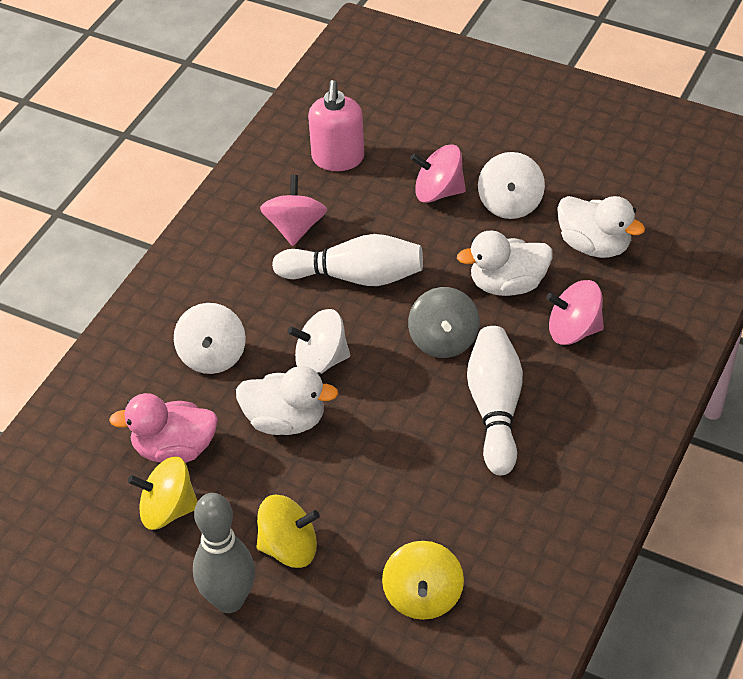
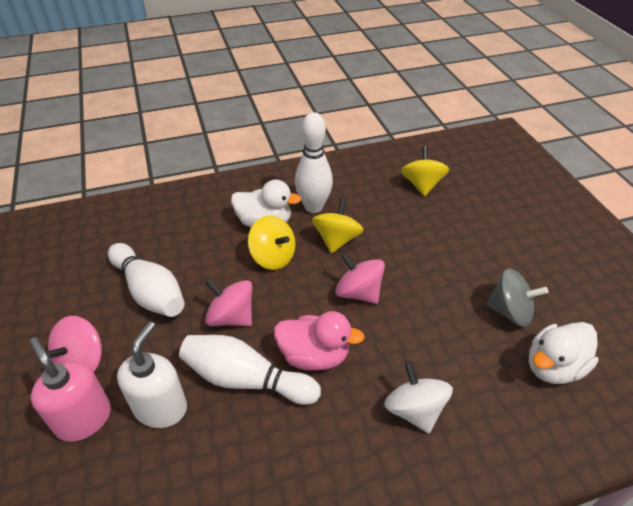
grey bowling pin: 1 -> 0
white bowling pin: 2 -> 3
white duck: 3 -> 2
white soap dispenser: 0 -> 1
white spinning top: 3 -> 1

